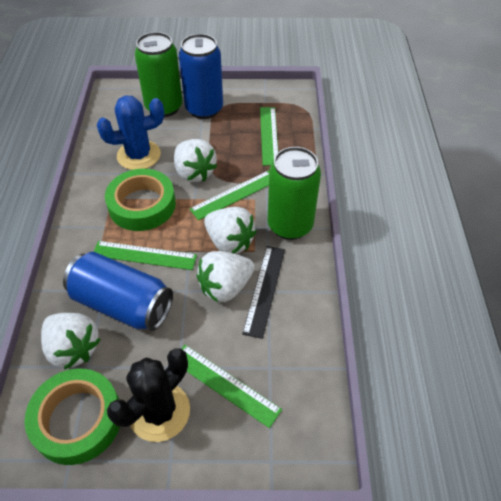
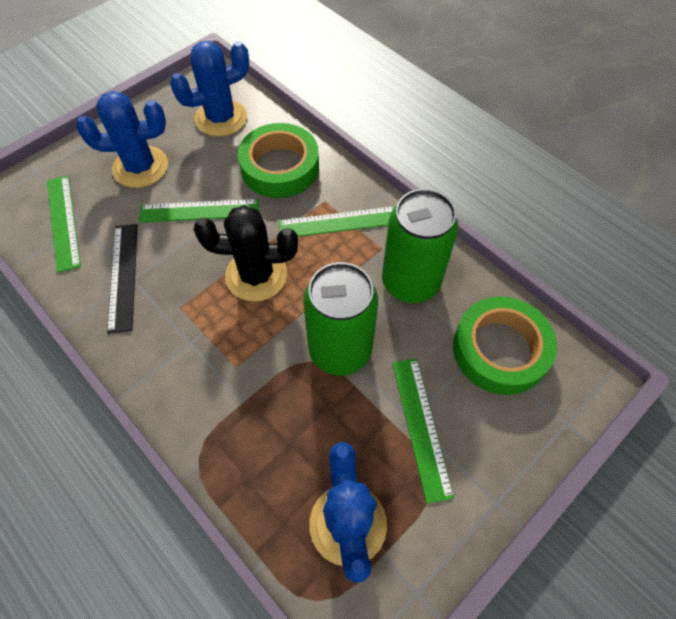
blue cactus: 1 -> 3
blue can: 2 -> 0
white strawberry: 4 -> 0

